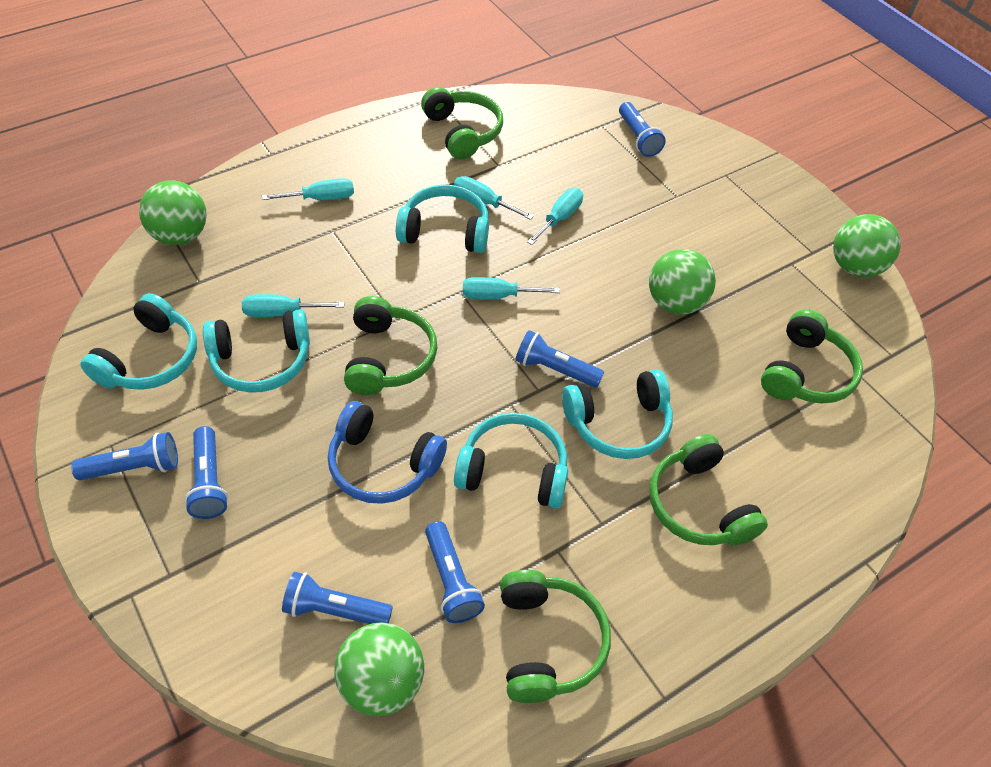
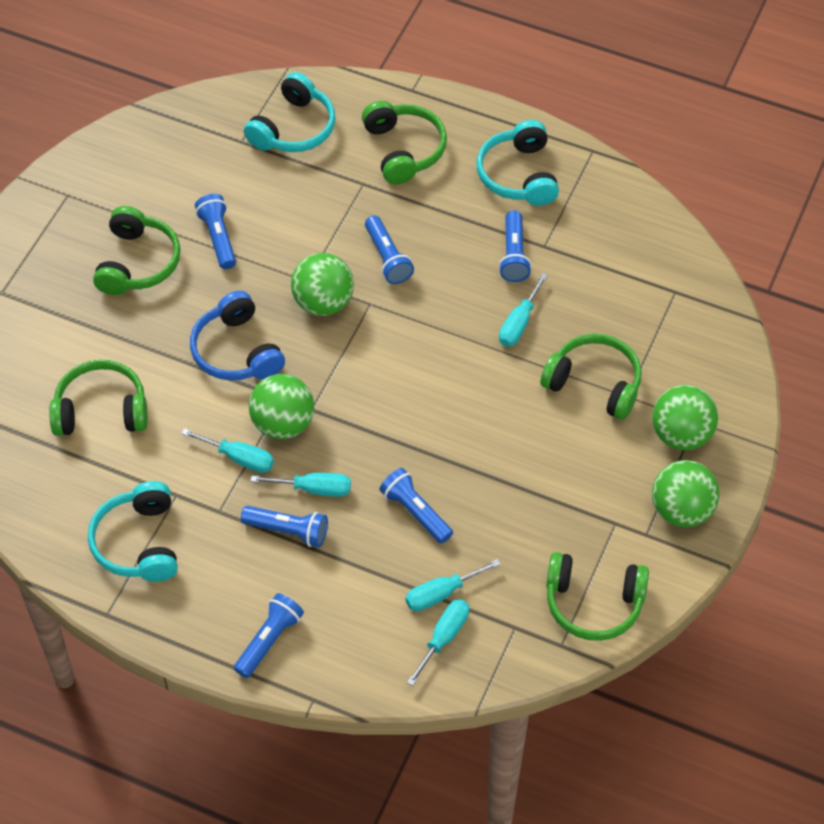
turquoise headphones: 5 -> 3

